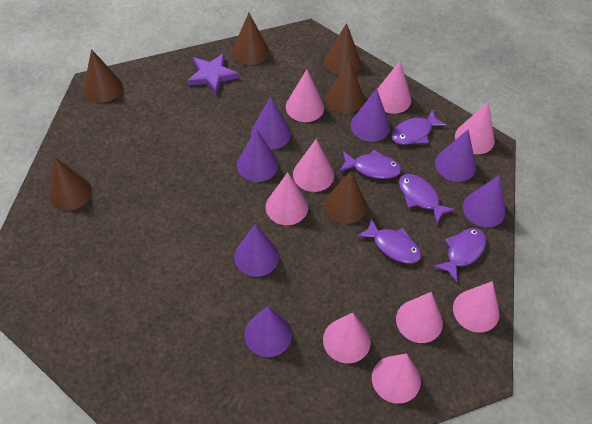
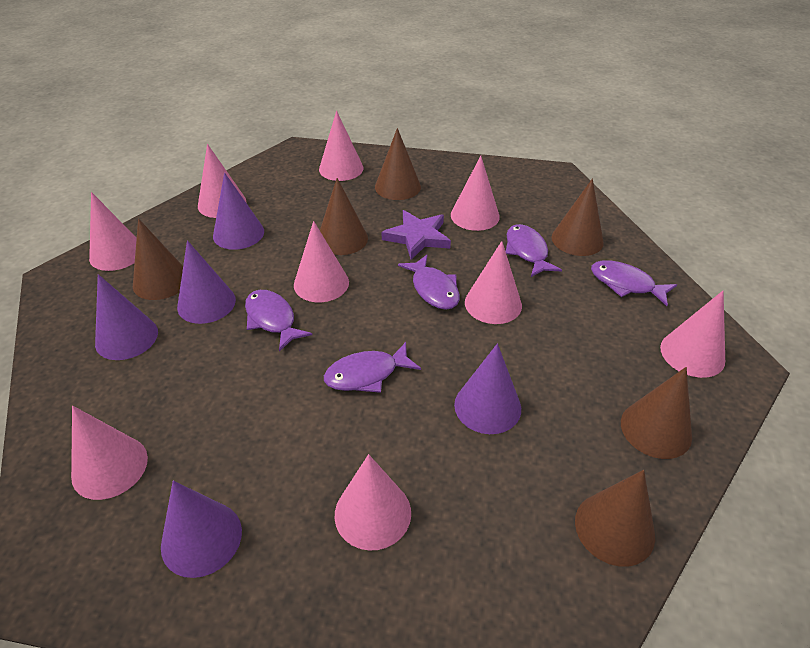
purple cone: 7 -> 5

